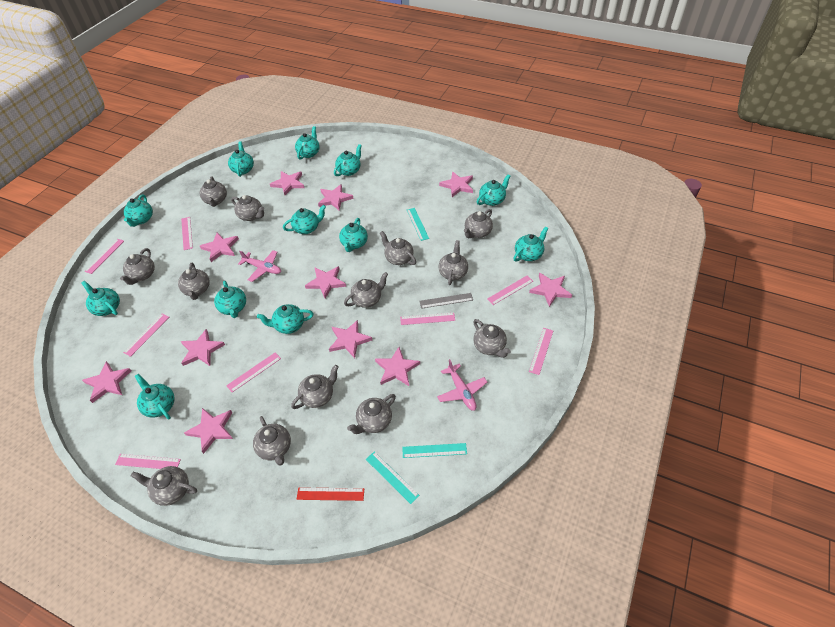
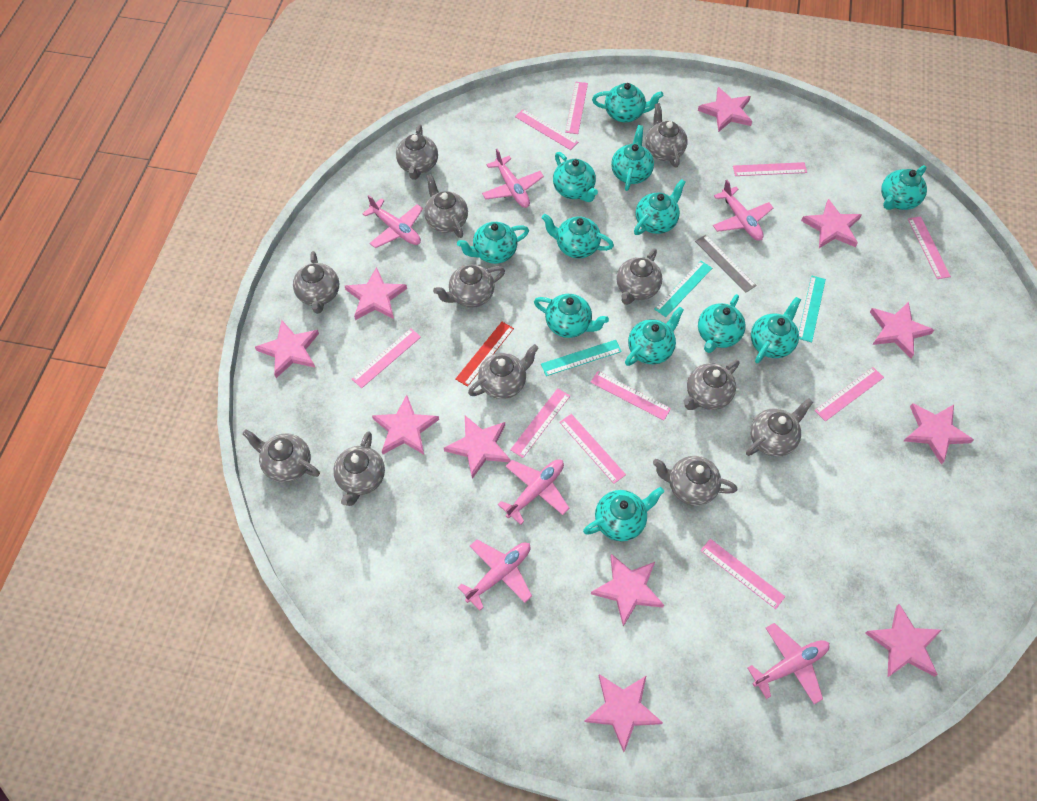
grey teapot: 13 -> 12
pink plane: 2 -> 6
pink ruler: 8 -> 10

